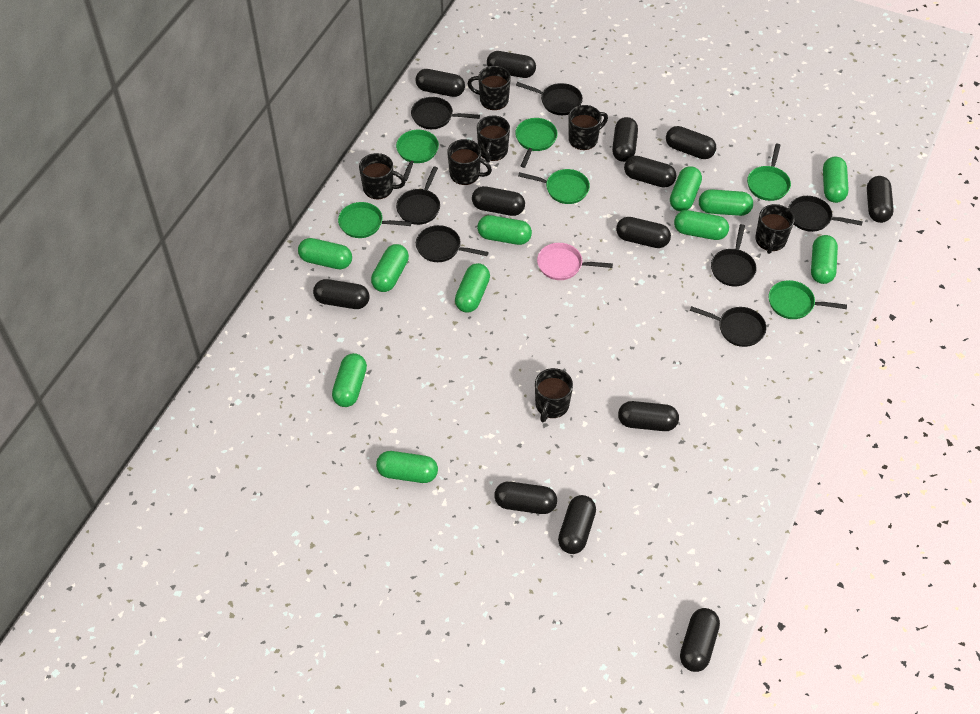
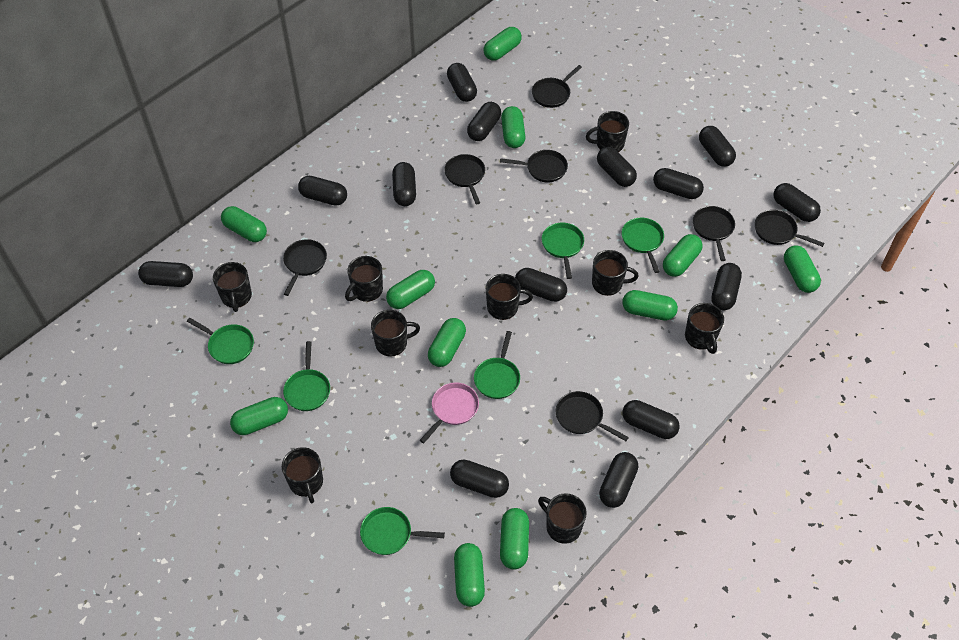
black capsule: 13 -> 14
black mug: 7 -> 9

